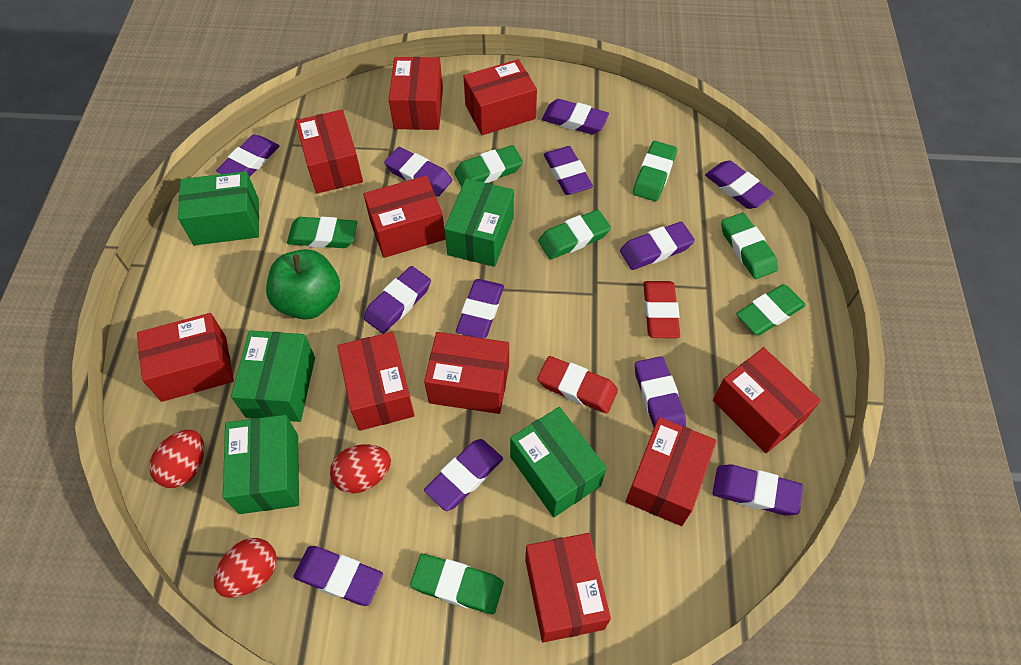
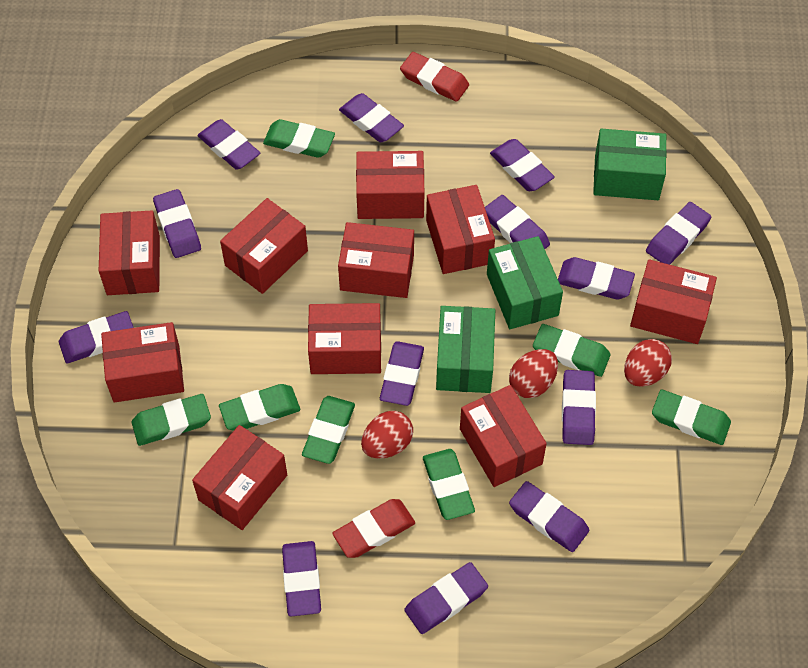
green apple: 1 -> 0
green box: 5 -> 3
purple eraser: 12 -> 13

